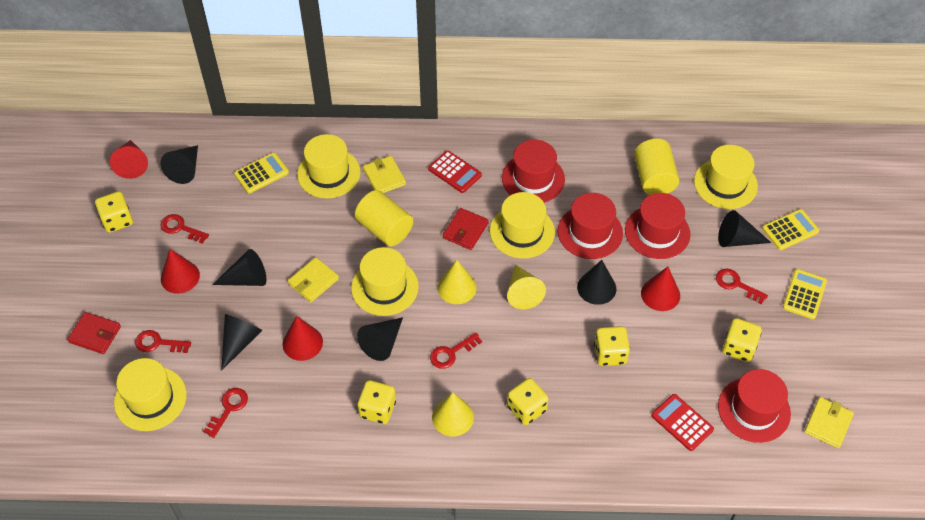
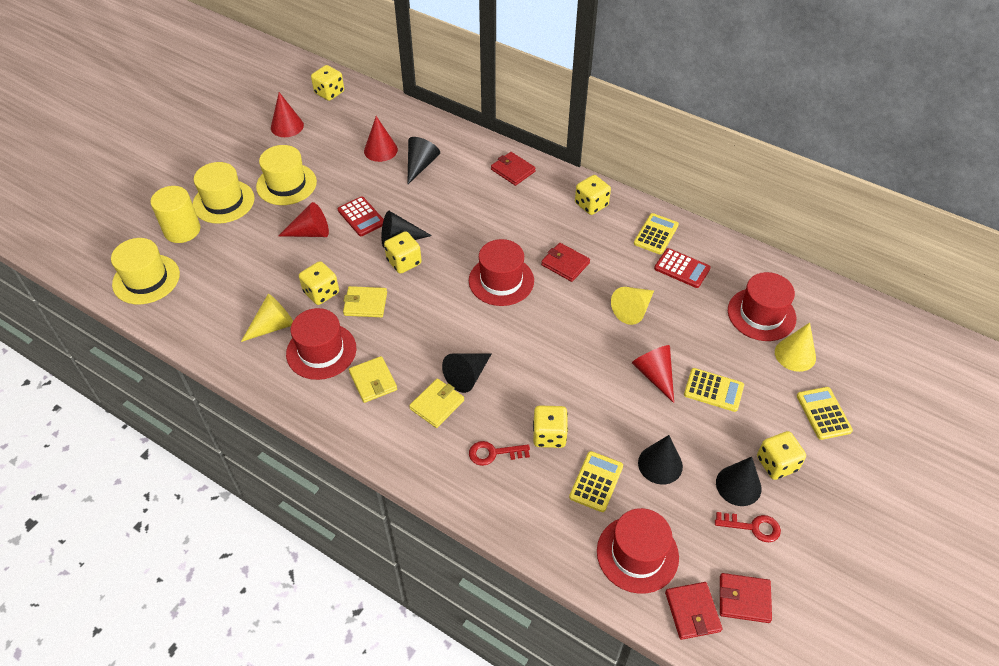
black cone: 6 -> 5
red key: 5 -> 2
red wallet: 2 -> 4
yellow calculator: 3 -> 4
yellow cylinder: 2 -> 1
yellow dice: 5 -> 6
yellow hat: 5 -> 3

